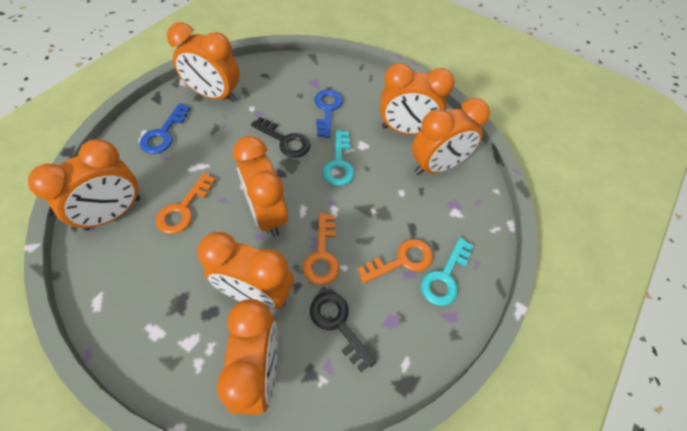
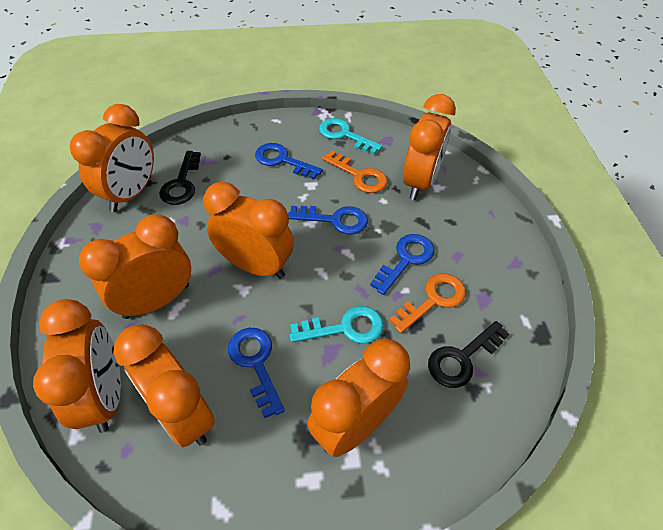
blue key: 2 -> 4
orange key: 3 -> 2

